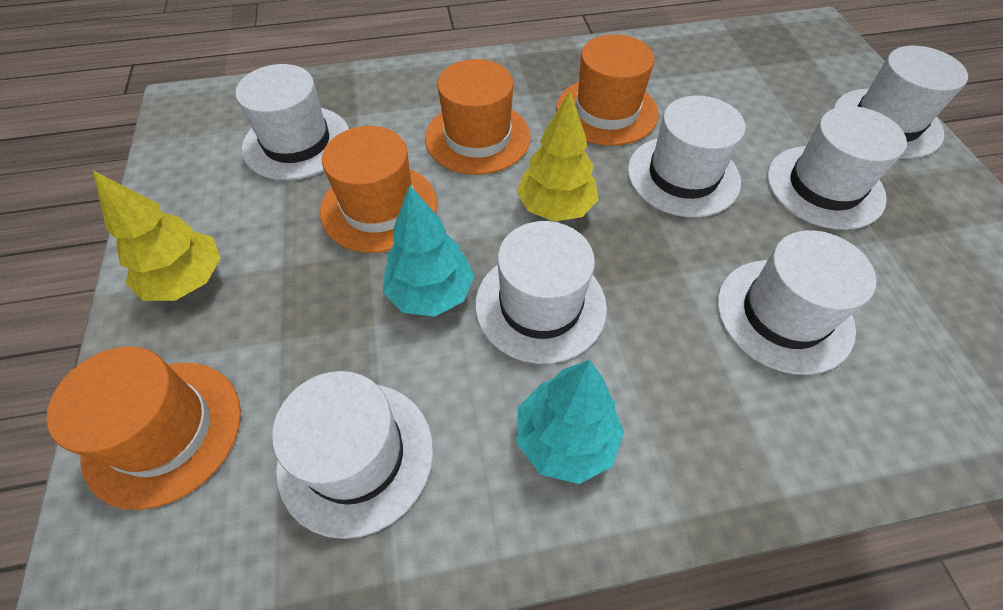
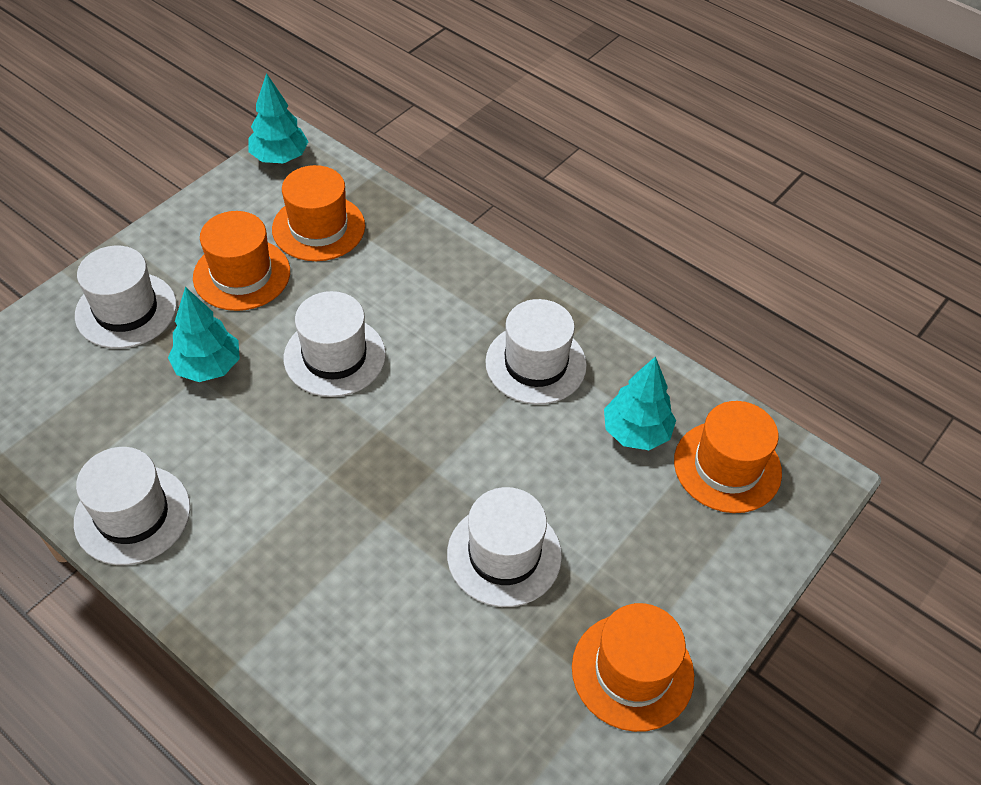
turquoise tree: 2 -> 3
white hat: 7 -> 5
yellow tree: 2 -> 0

